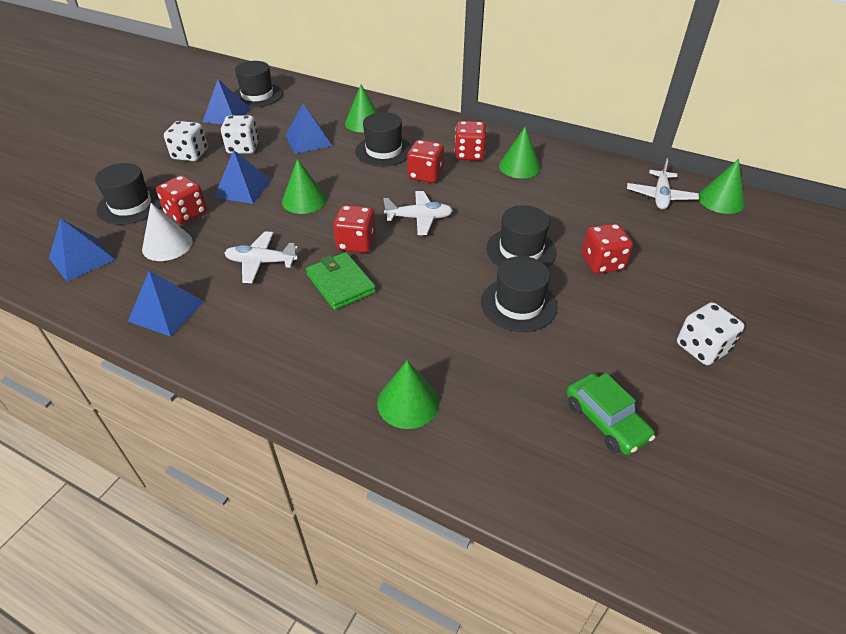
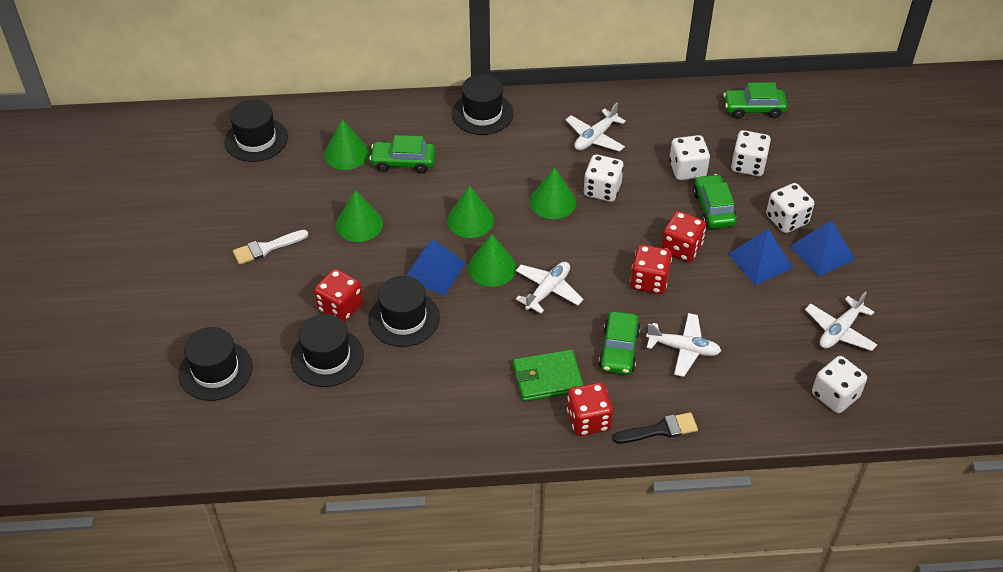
black brush: 0 -> 1
blue pyramid: 5 -> 3
green car: 1 -> 4
red dice: 5 -> 4
white brush: 0 -> 1
white cone: 1 -> 0
white dice: 3 -> 5
white plane: 3 -> 4

